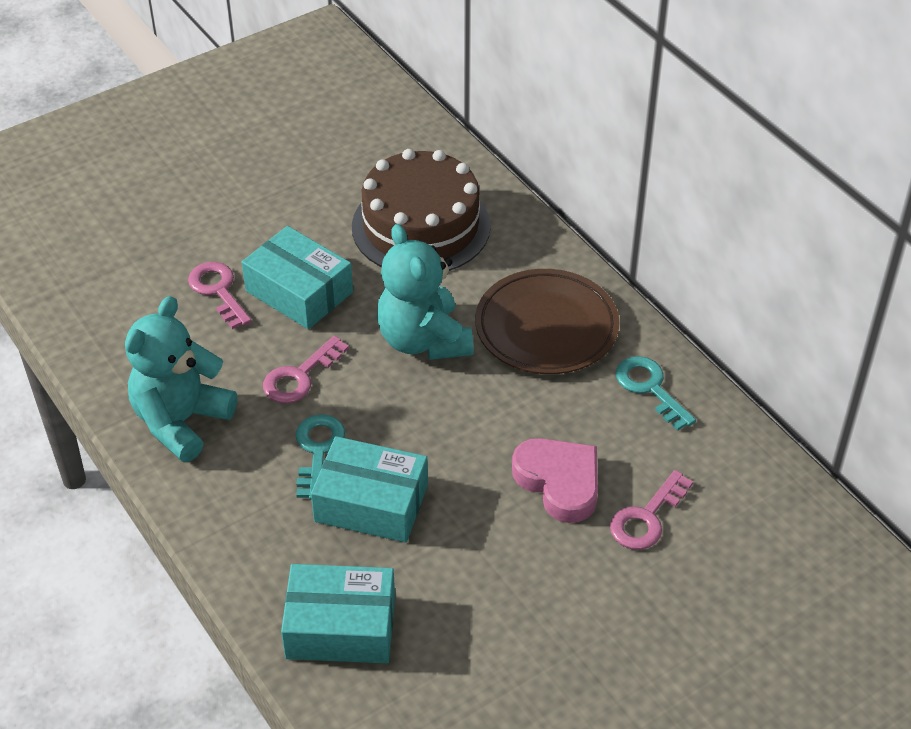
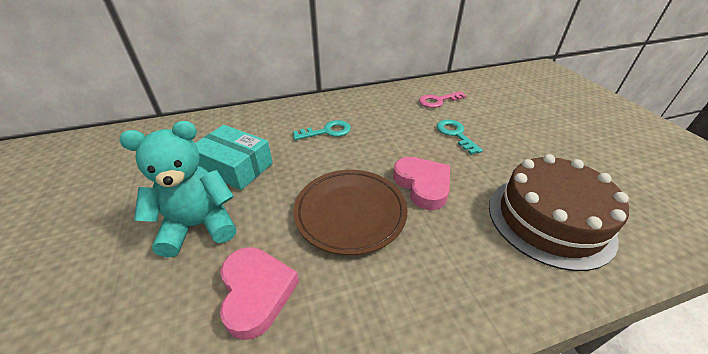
pink heart: 1 -> 2
pink key: 3 -> 1
turquoise box: 3 -> 1
turquoise teddy bear: 2 -> 1

